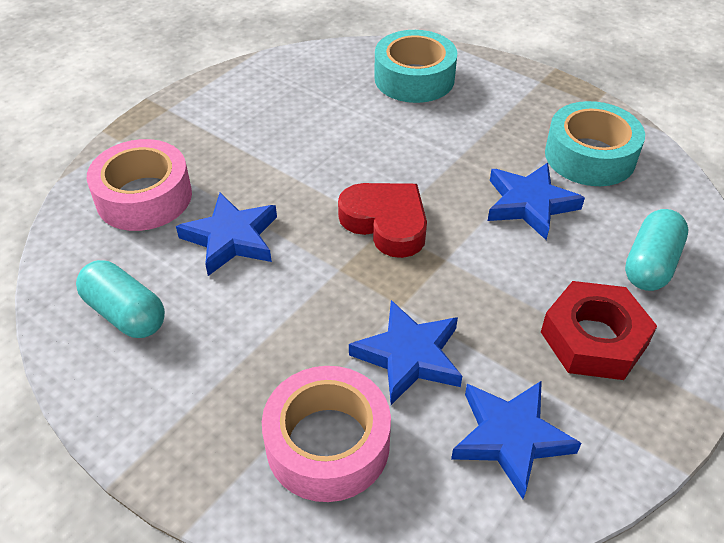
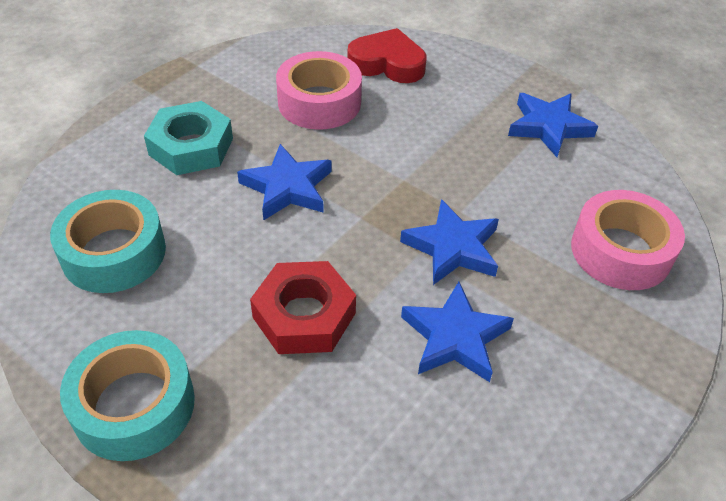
turquoise capsule: 2 -> 0
turquoise nut: 0 -> 1

